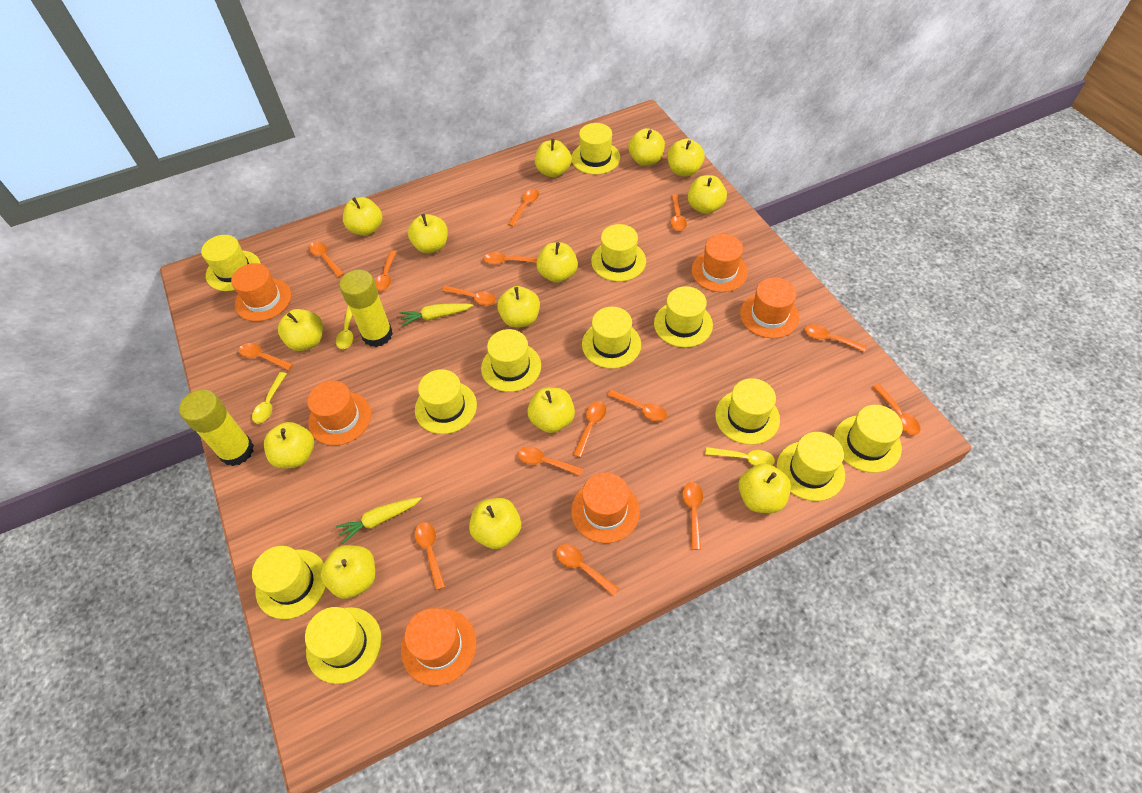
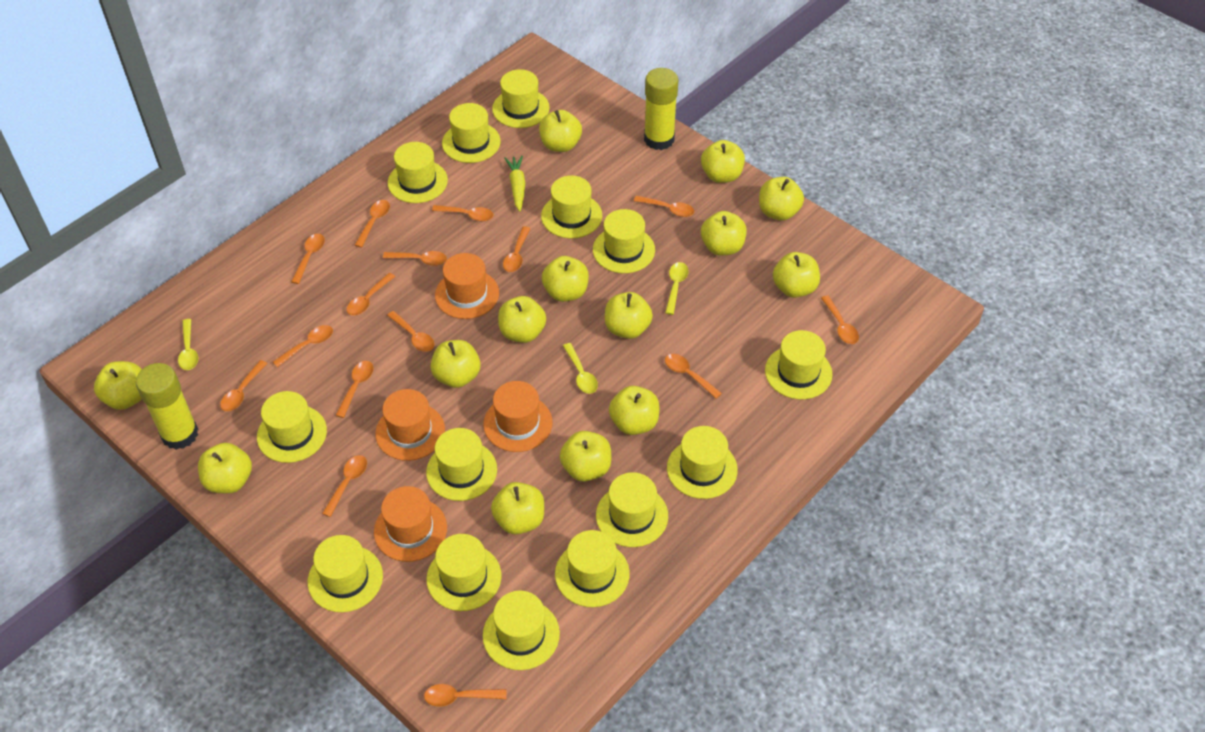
orange hat: 6 -> 4
yellow carrot: 2 -> 1
yellow hat: 12 -> 14

